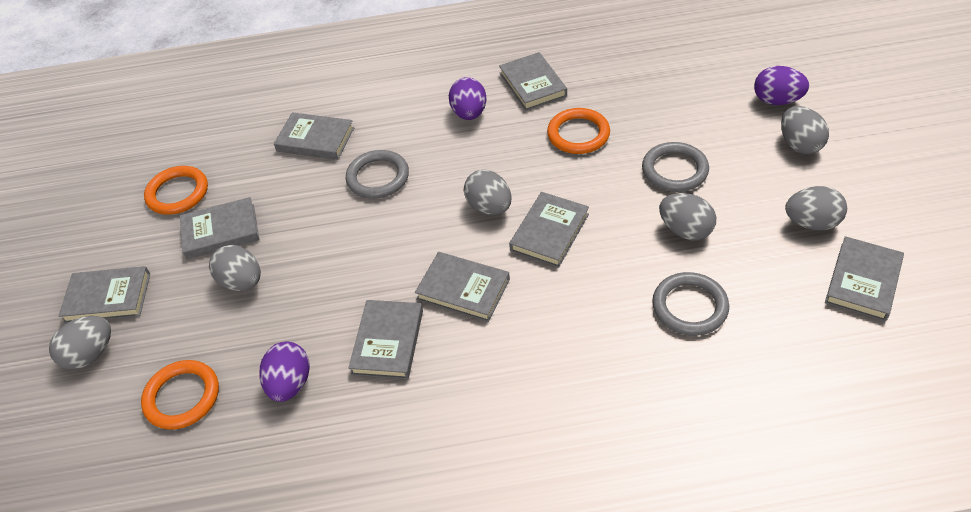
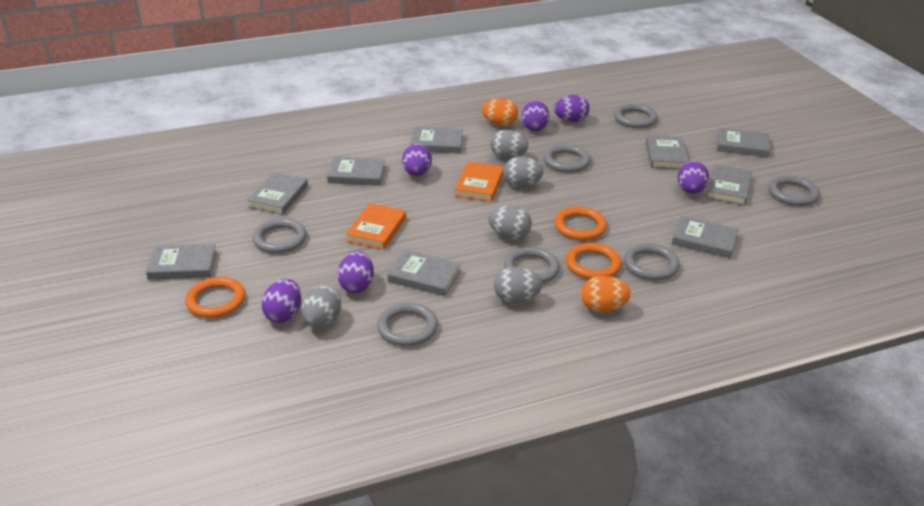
grey book: 8 -> 9
grey egg: 6 -> 5
grey ring: 3 -> 7
orange book: 0 -> 2
orange egg: 0 -> 2
purple egg: 3 -> 6

